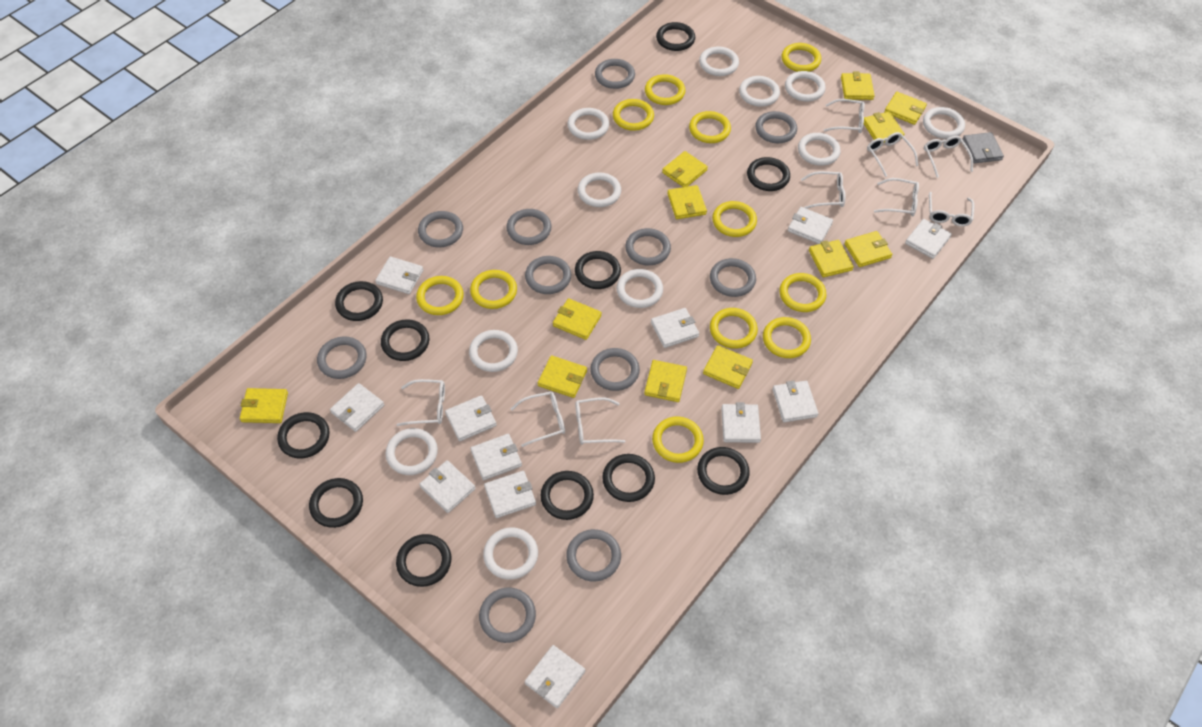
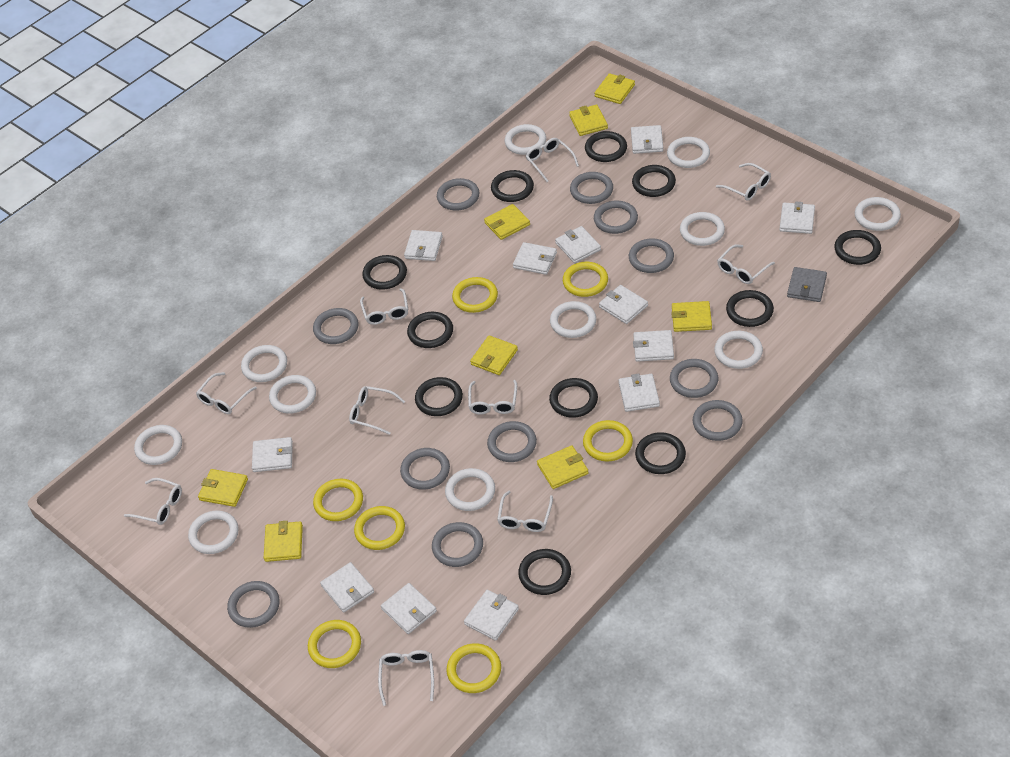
white glasses: 9 -> 10
yellow ring: 11 -> 7
yellow wallet: 12 -> 8

